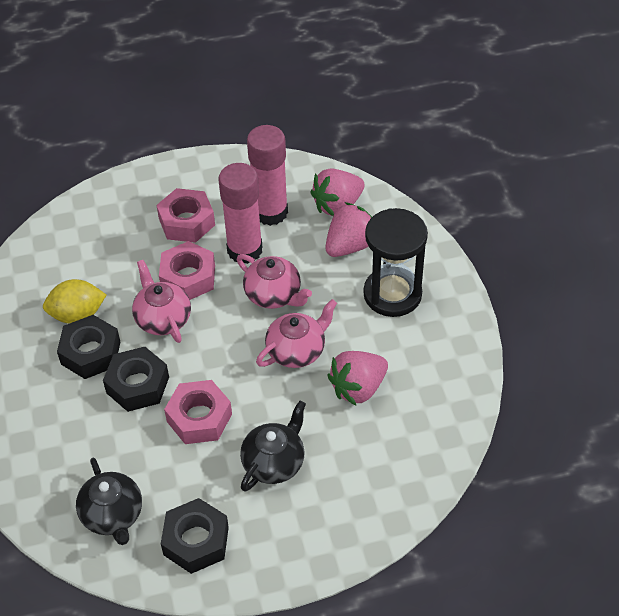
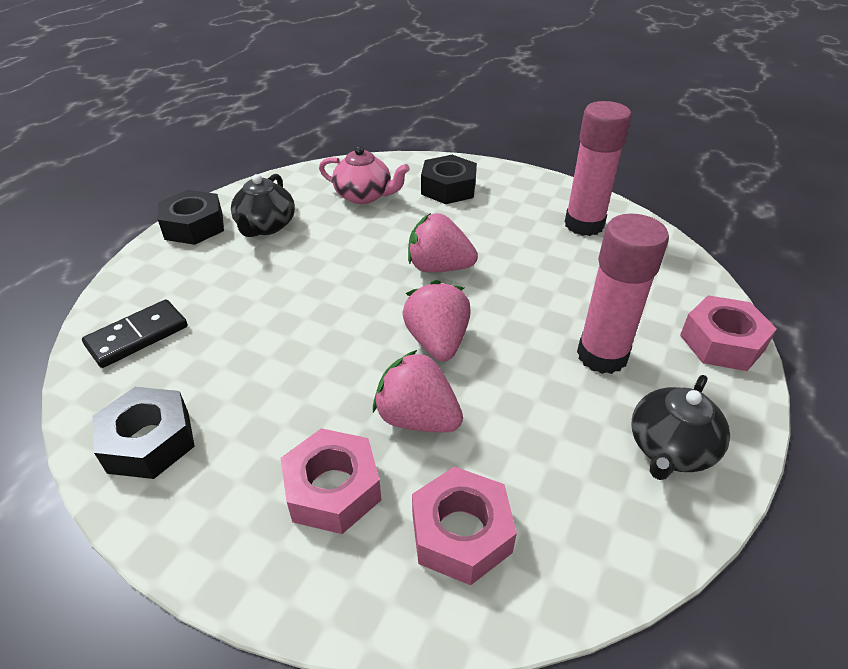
black domino: 0 -> 1
black hourglass: 1 -> 0
pink teapot: 3 -> 1
yellow lemon: 1 -> 0

